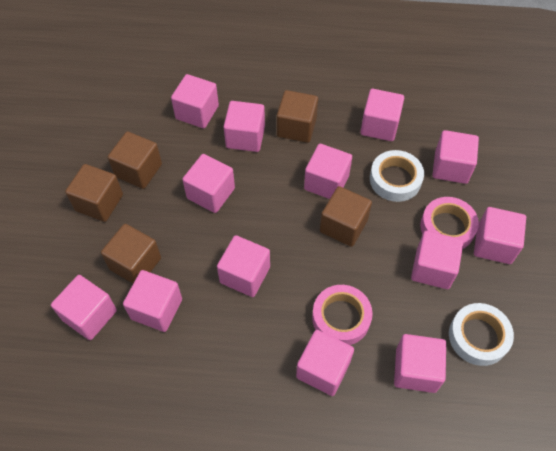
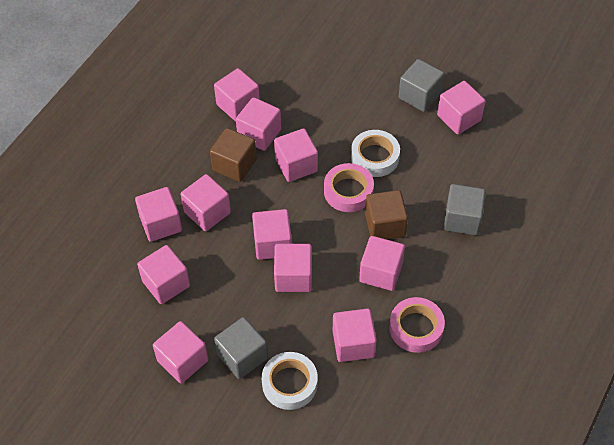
brown cube: 5 -> 2
grey cube: 0 -> 3
pink cube: 13 -> 12

